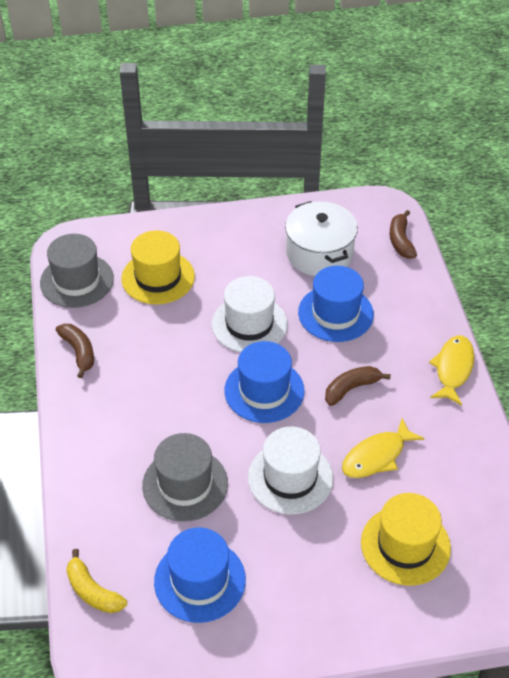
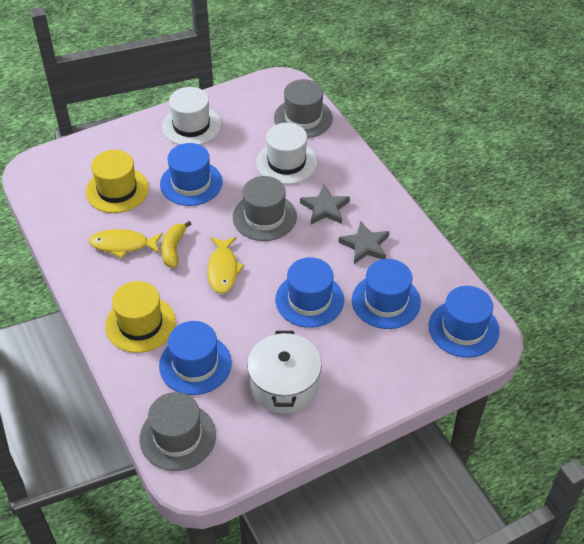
blue hat: 3 -> 5
brown banana: 3 -> 0
grey hat: 2 -> 3
grey star: 0 -> 2

